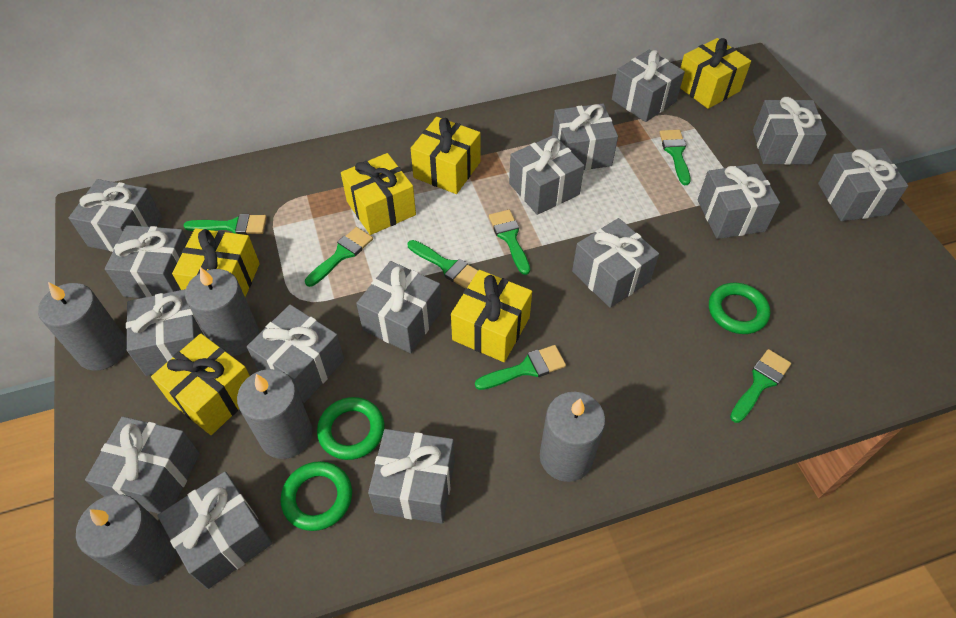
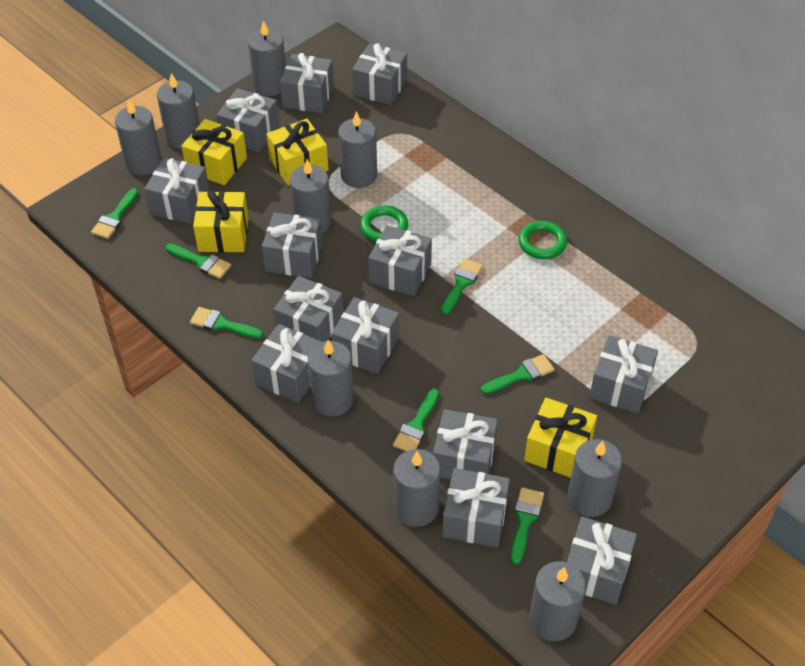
green ring: 3 -> 2
grey candle: 5 -> 9
grey gift: 15 -> 13
yellow gift: 6 -> 4

